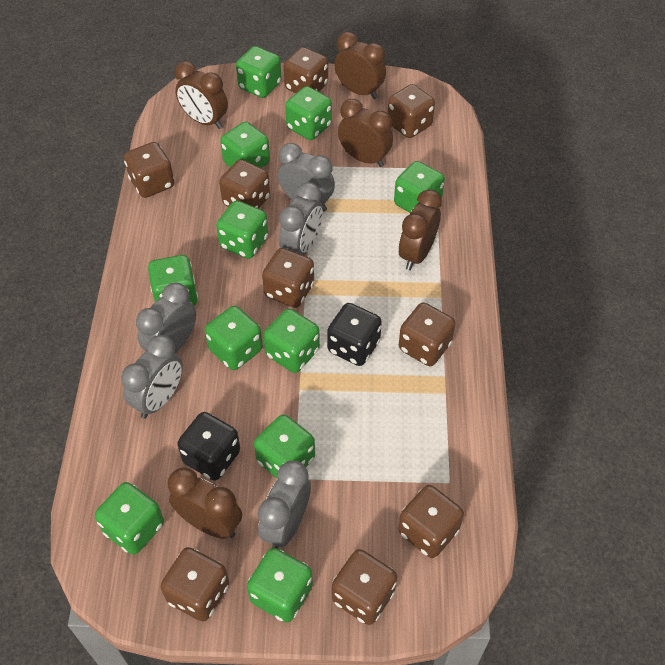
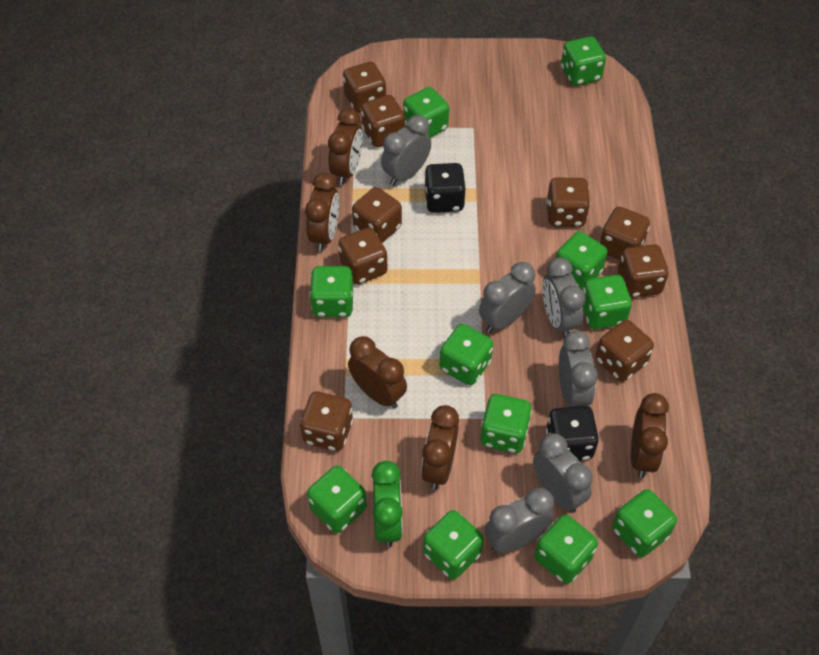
green clock: 0 -> 1
grey clock: 5 -> 6

